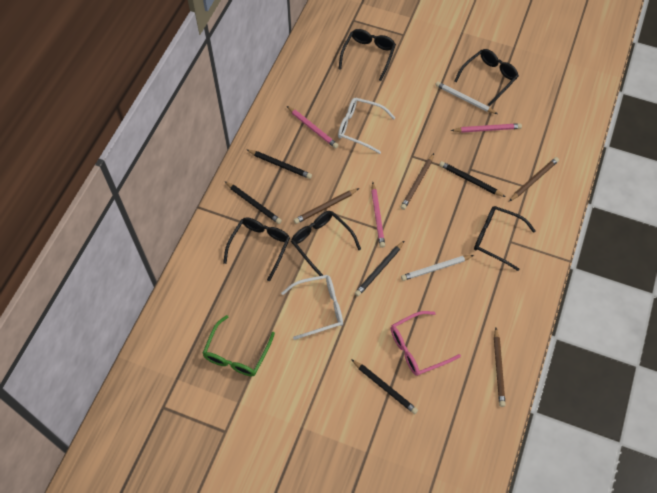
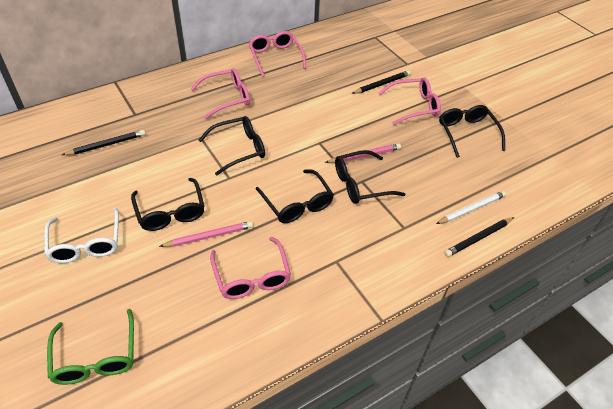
black pencil: 5 -> 3
brown pencil: 4 -> 0
pink glasses: 1 -> 4
pink pencil: 3 -> 2
white glasses: 2 -> 1
white pencil: 2 -> 1

